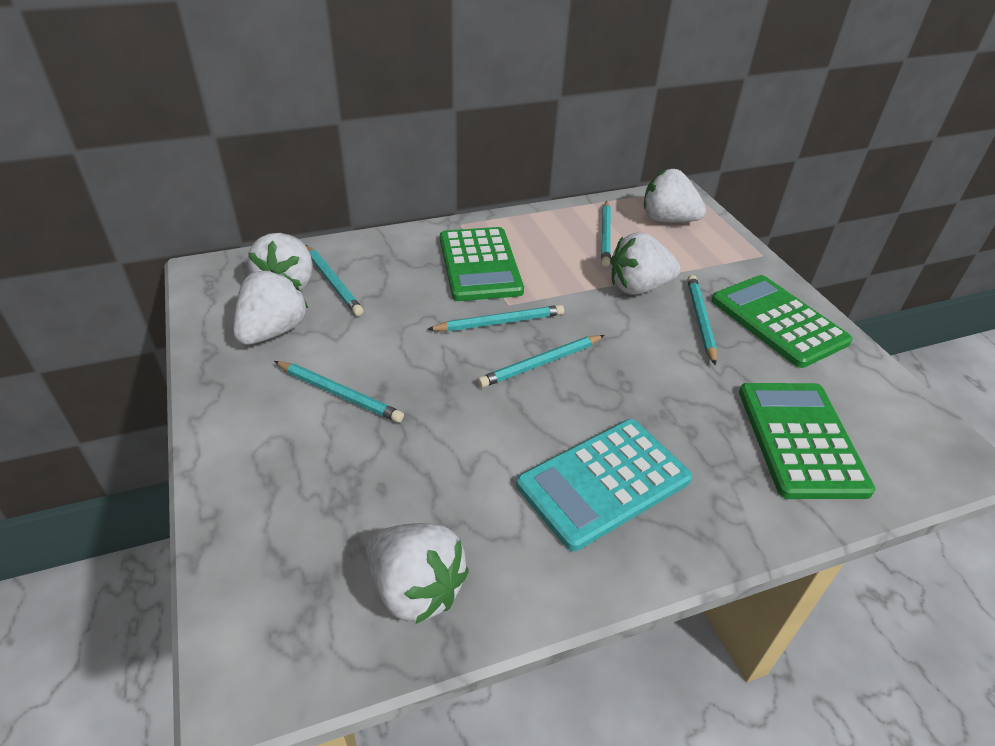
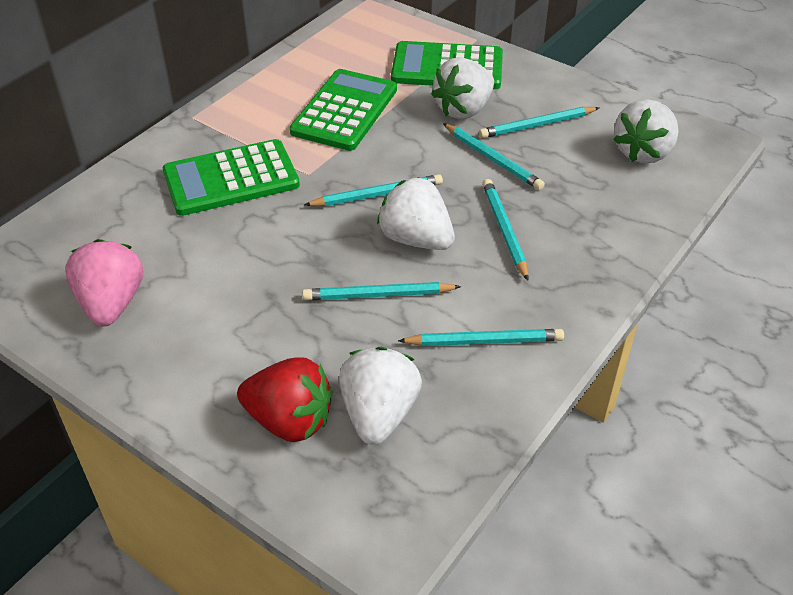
pink strawberry: 0 -> 1
red strawberry: 0 -> 1
turquoise calculator: 1 -> 0
white strawberry: 5 -> 4

